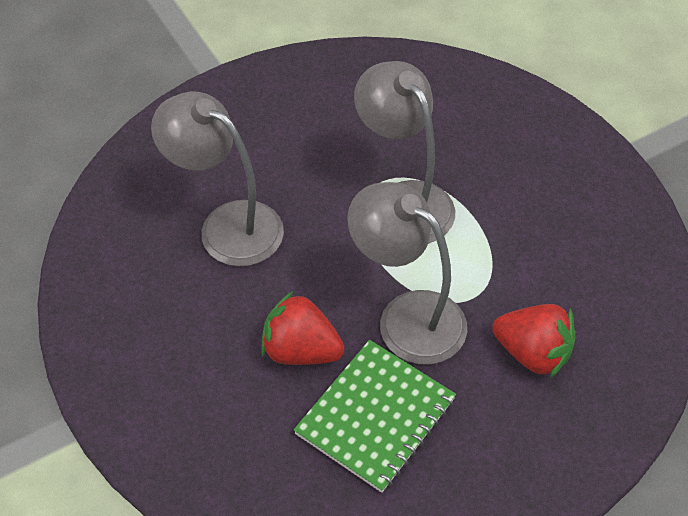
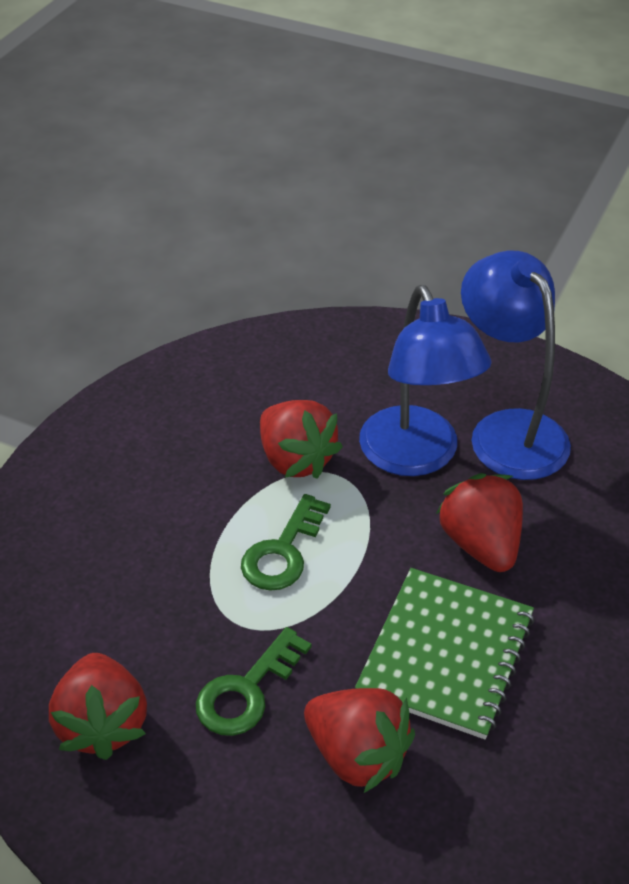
blue lamp: 0 -> 2
green key: 0 -> 2
grey lamp: 3 -> 0
red strawberry: 2 -> 4

